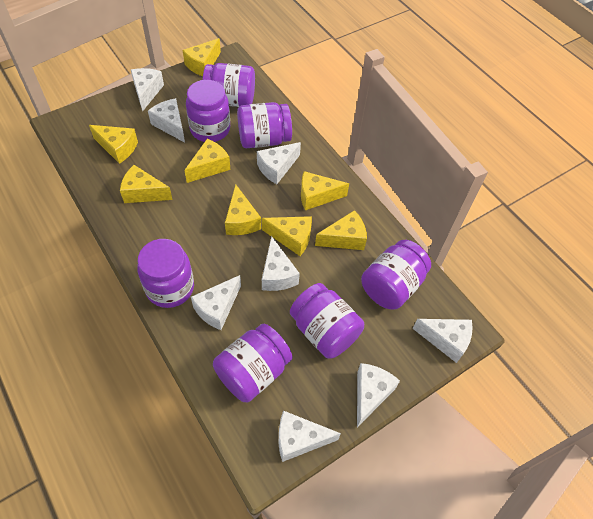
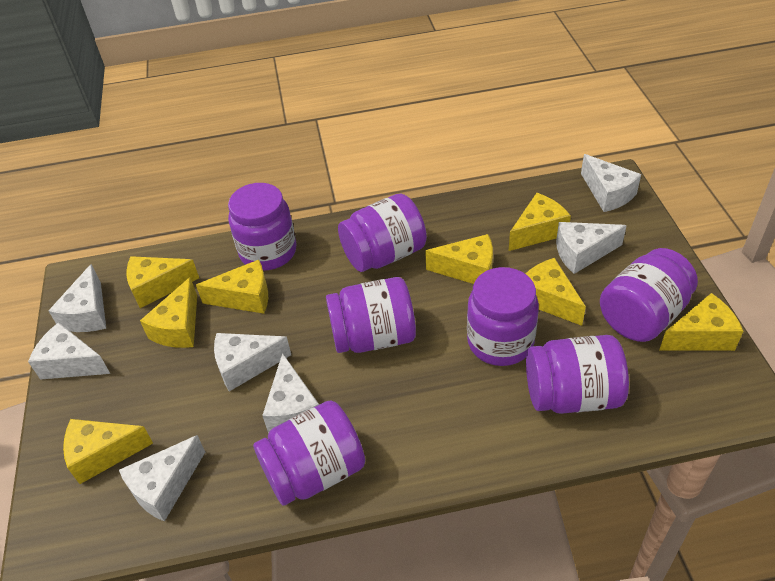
white cheese: 8 -> 7

